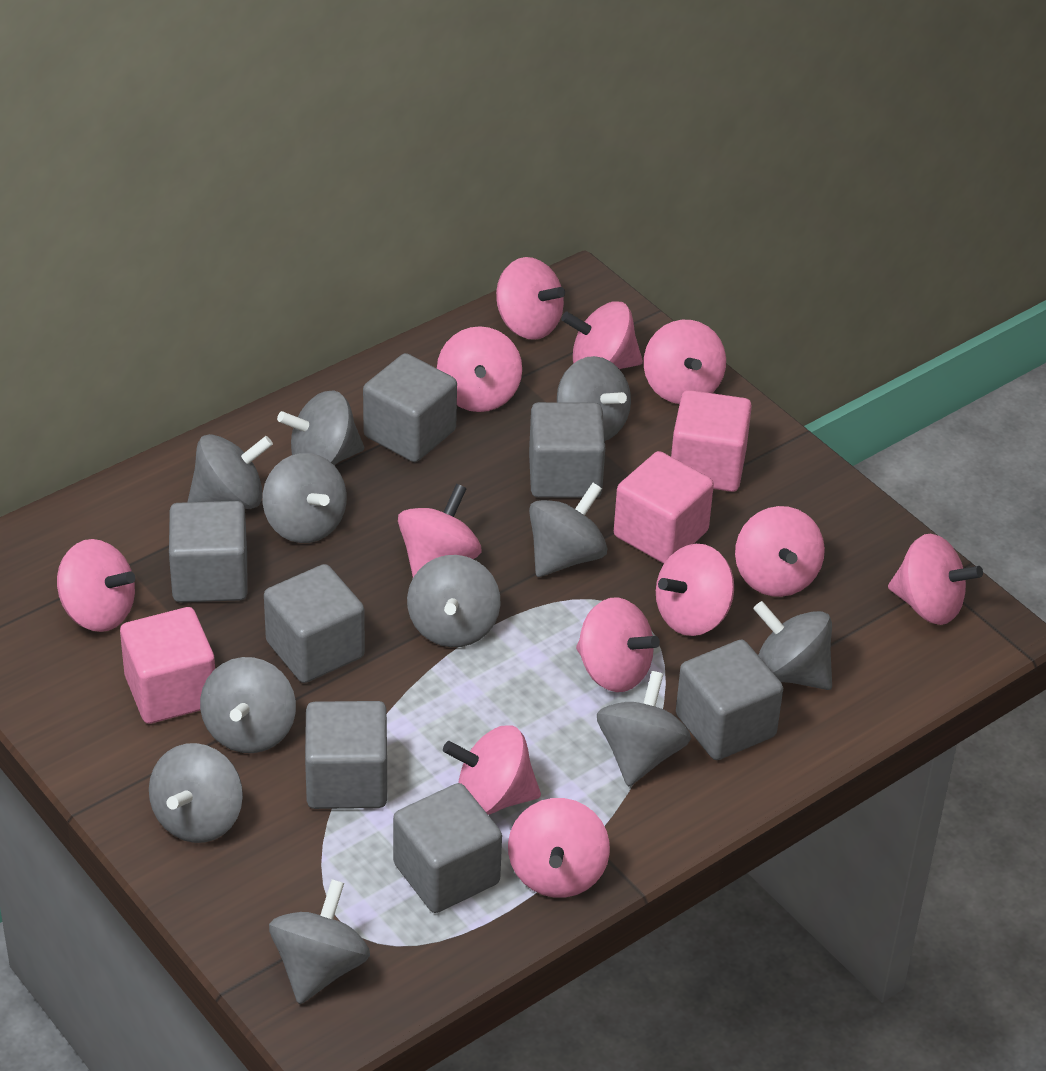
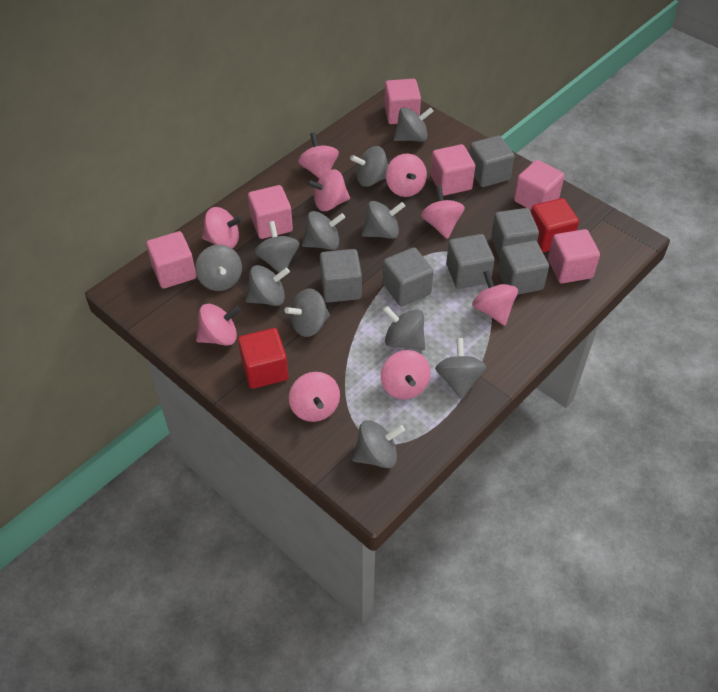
grey cube: 7 -> 6
pink cube: 3 -> 6
pink spinning top: 12 -> 9
red cube: 0 -> 2

